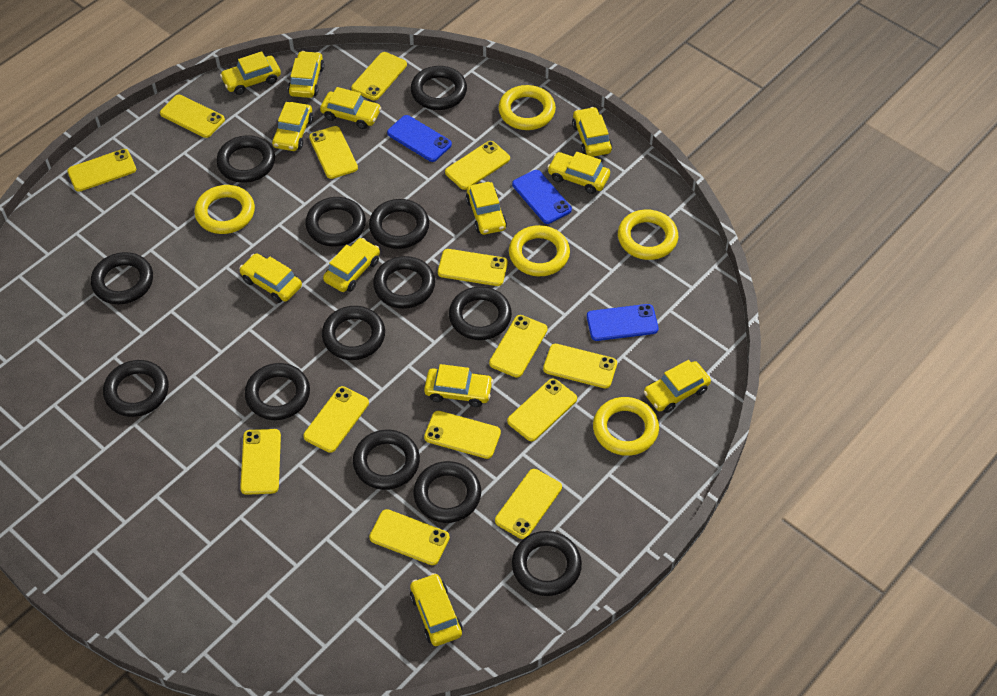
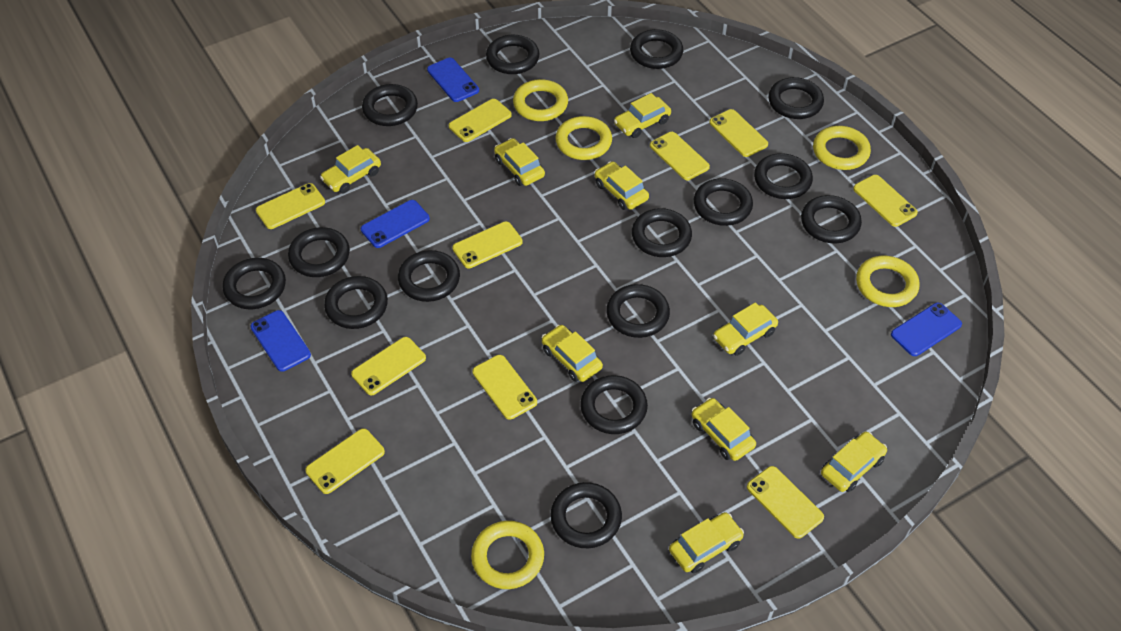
black ring: 13 -> 15
blue phone: 3 -> 4
yellow car: 12 -> 9
yellow phone: 14 -> 10

